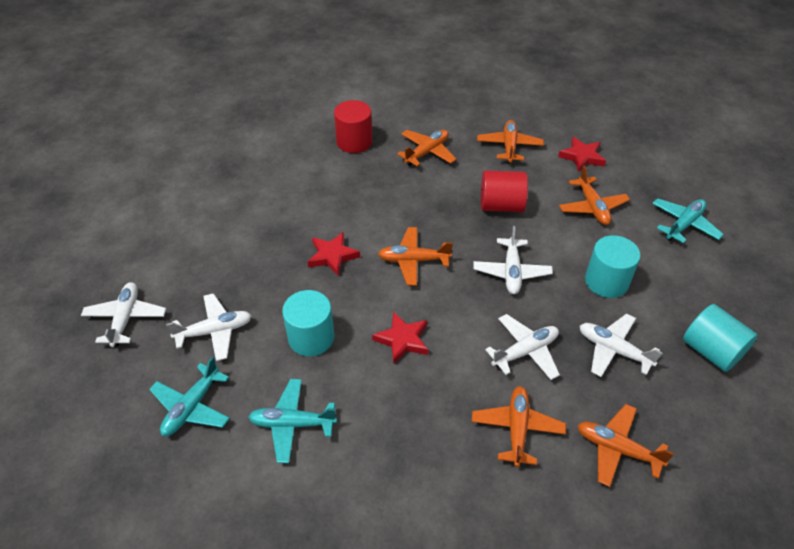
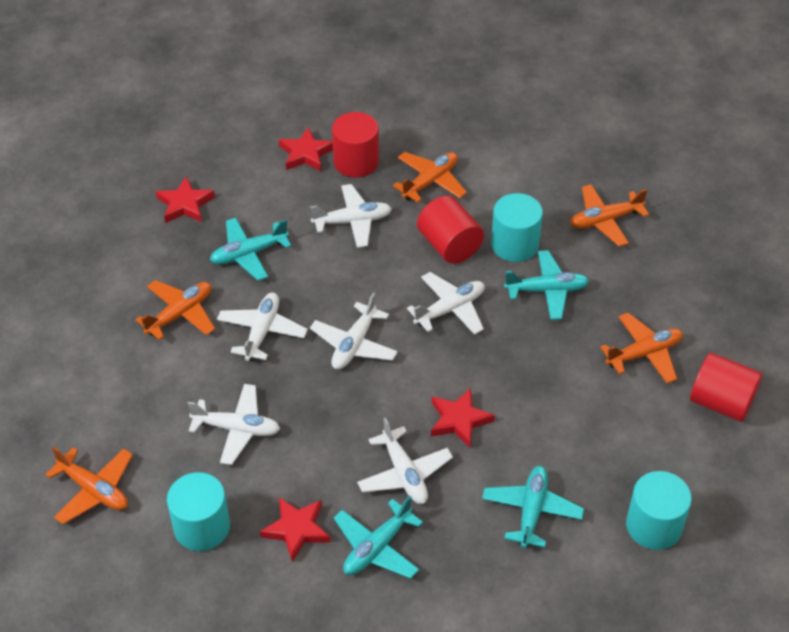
orange plane: 6 -> 5
red cylinder: 2 -> 3
red star: 3 -> 4
turquoise plane: 3 -> 4
white plane: 5 -> 6

